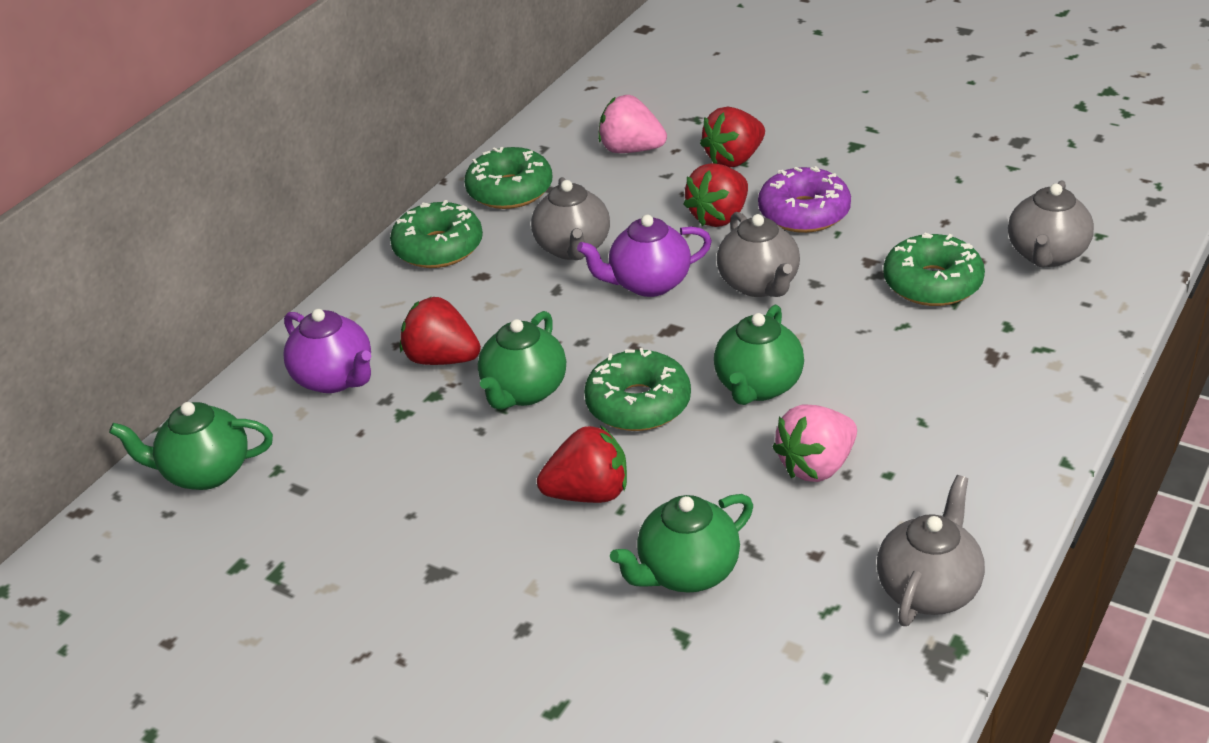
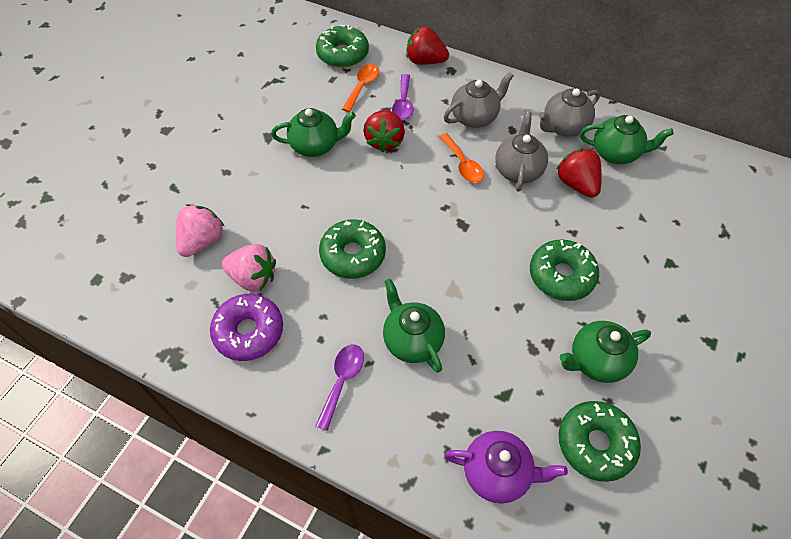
grey teapot: 4 -> 3
orange spoon: 0 -> 2
purple spoon: 0 -> 2
purple teapot: 2 -> 1
red strawberry: 4 -> 3

